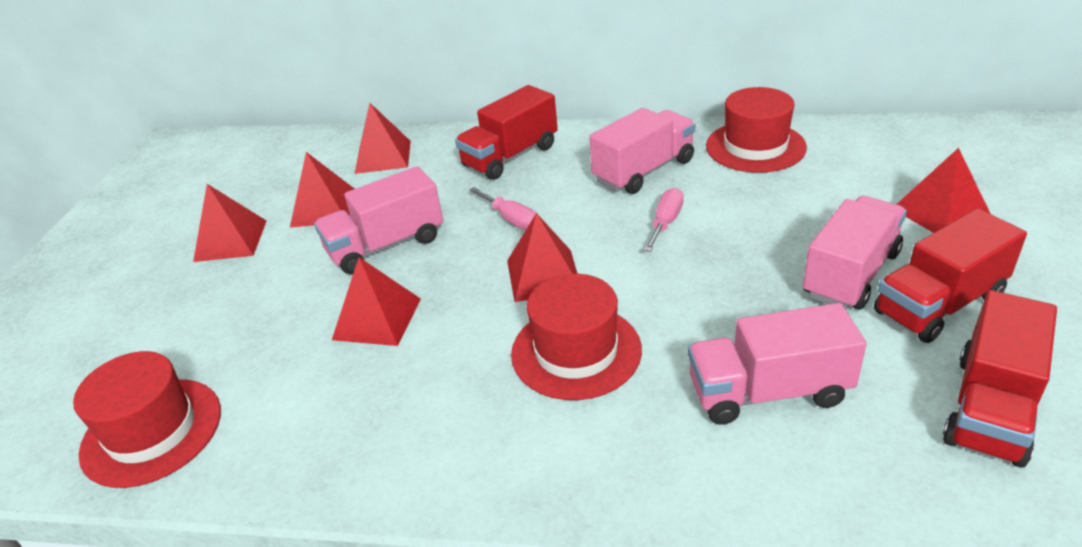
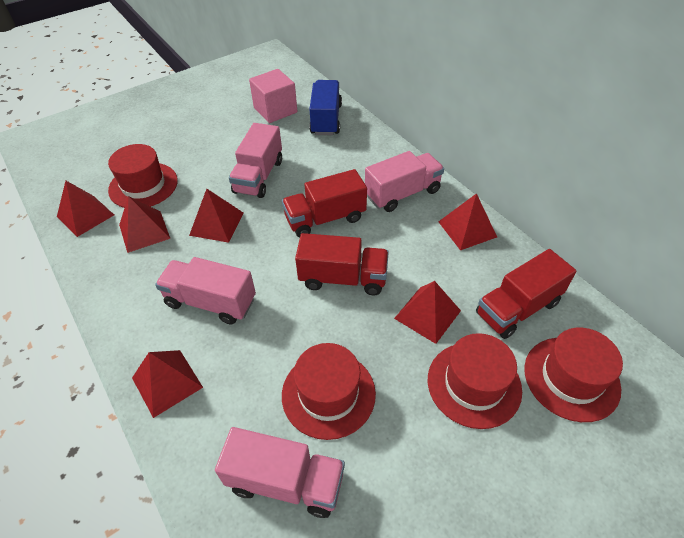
blue truck: 0 -> 1
pink cube: 0 -> 1
pink screwdriver: 2 -> 0
red hat: 3 -> 4

